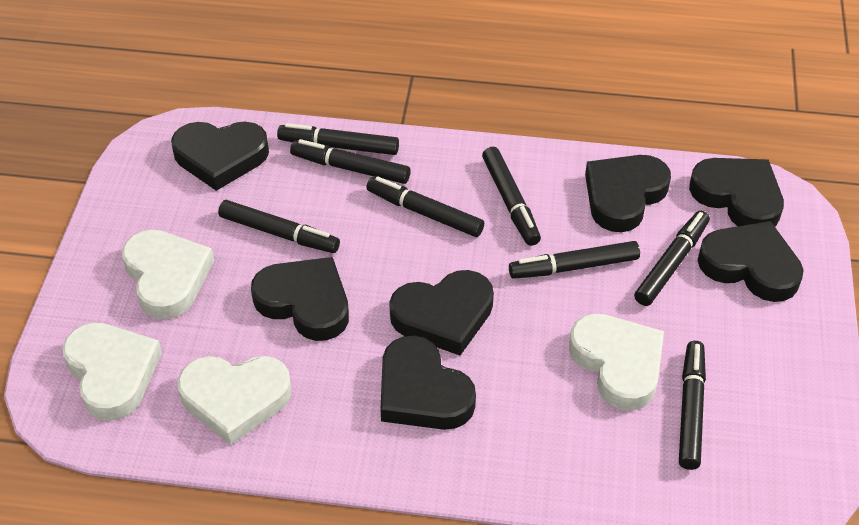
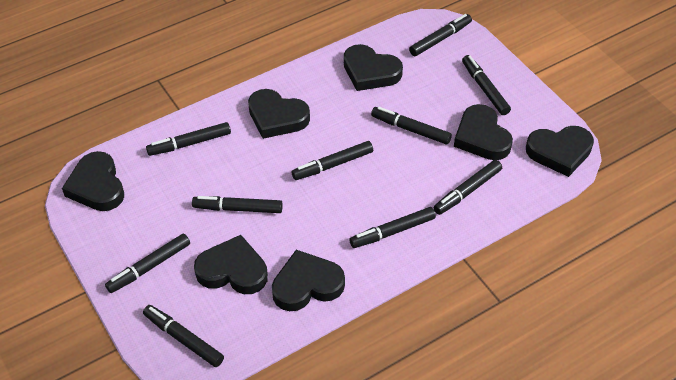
black marker: 8 -> 10
white heart: 4 -> 0

